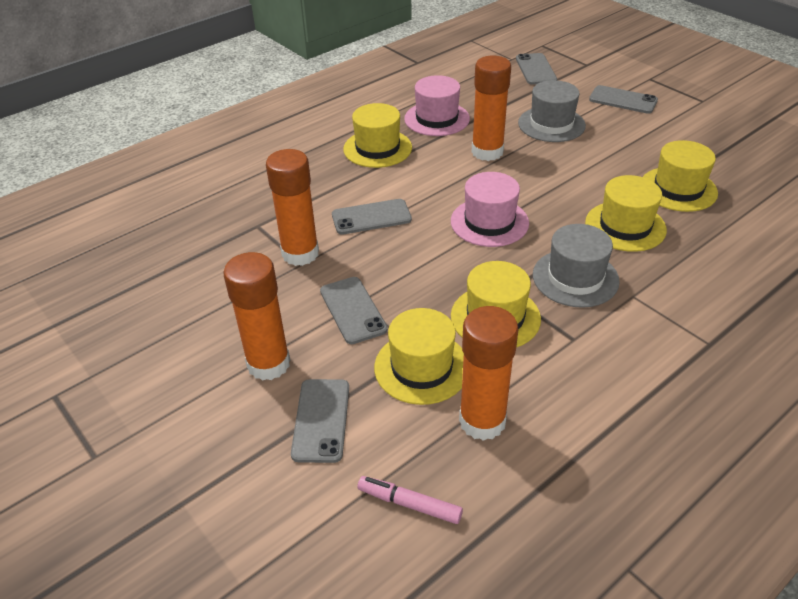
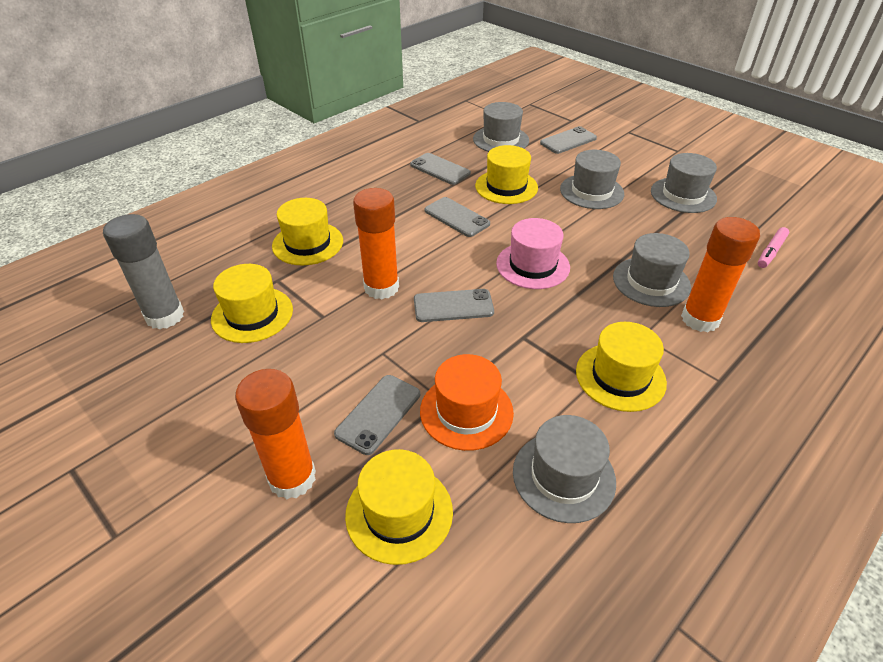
grey glue stick: 0 -> 1
grey hat: 2 -> 5
orange glue stick: 4 -> 3
orange hat: 0 -> 1
pink hat: 2 -> 1

